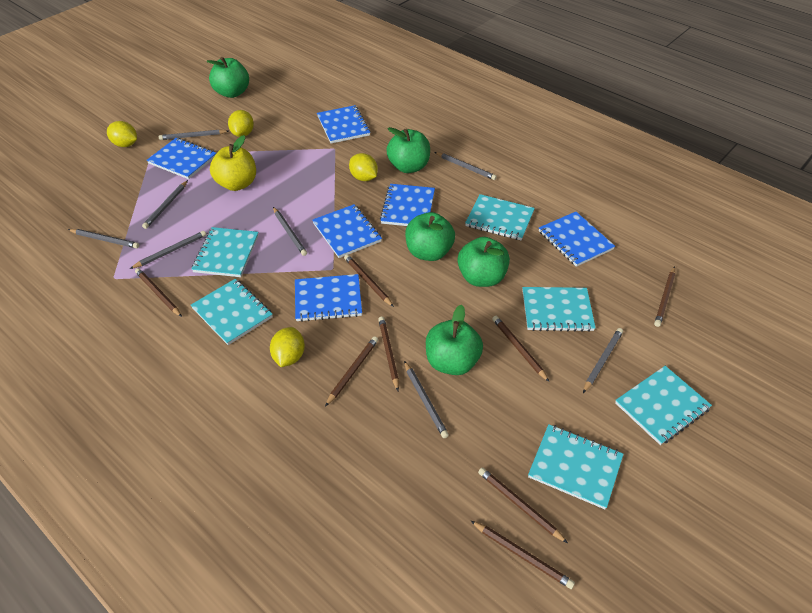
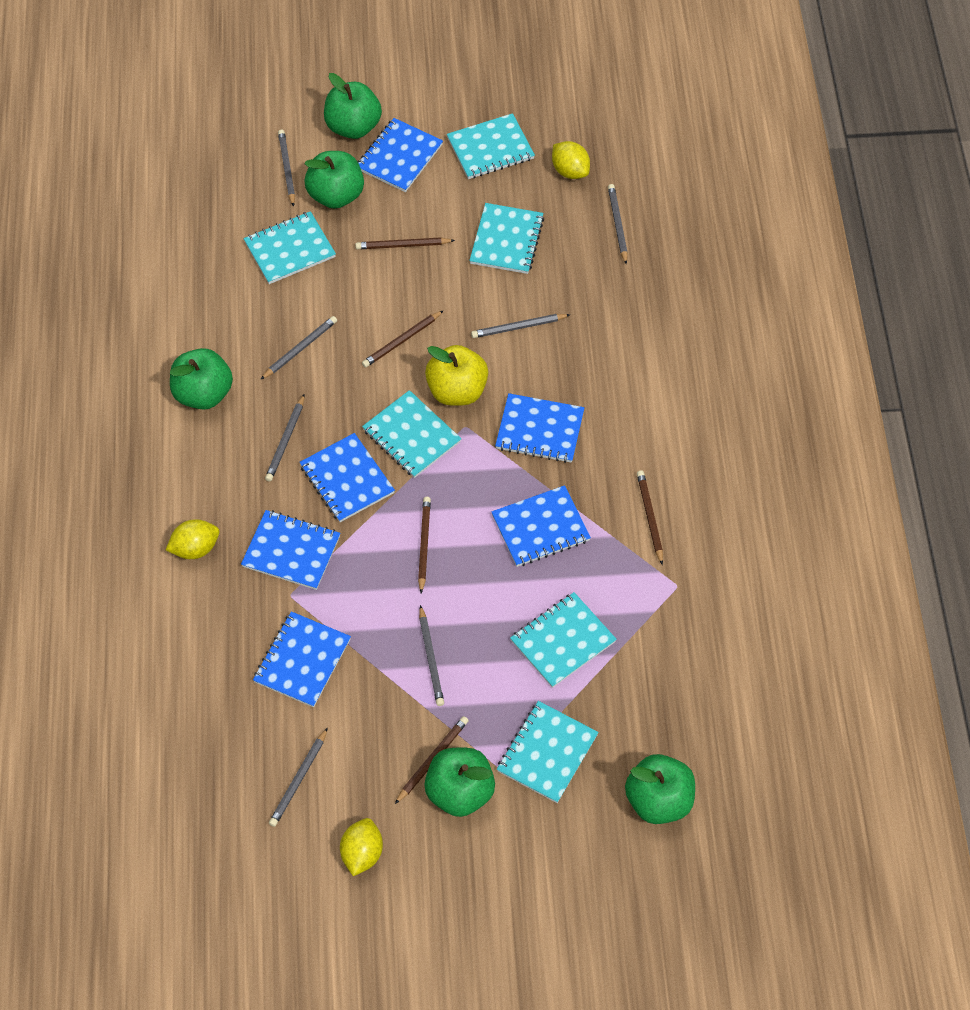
brown pencil: 8 -> 5
grey pencil: 8 -> 7
yellow lemon: 4 -> 3

